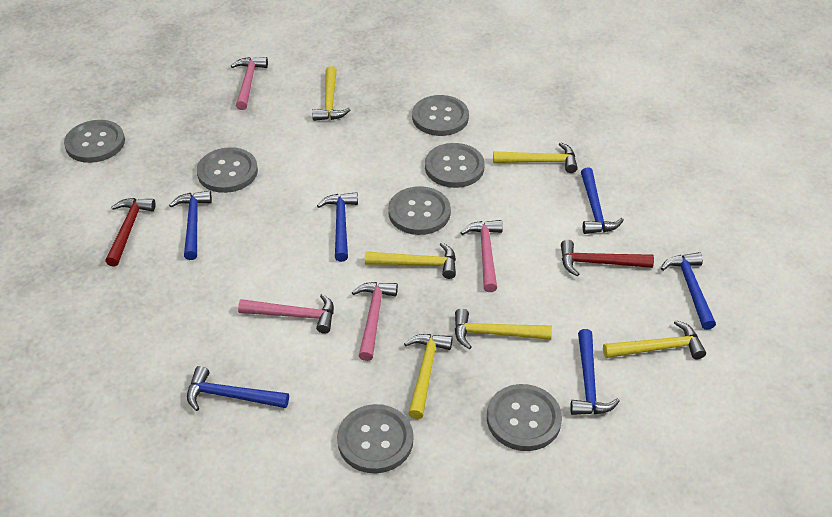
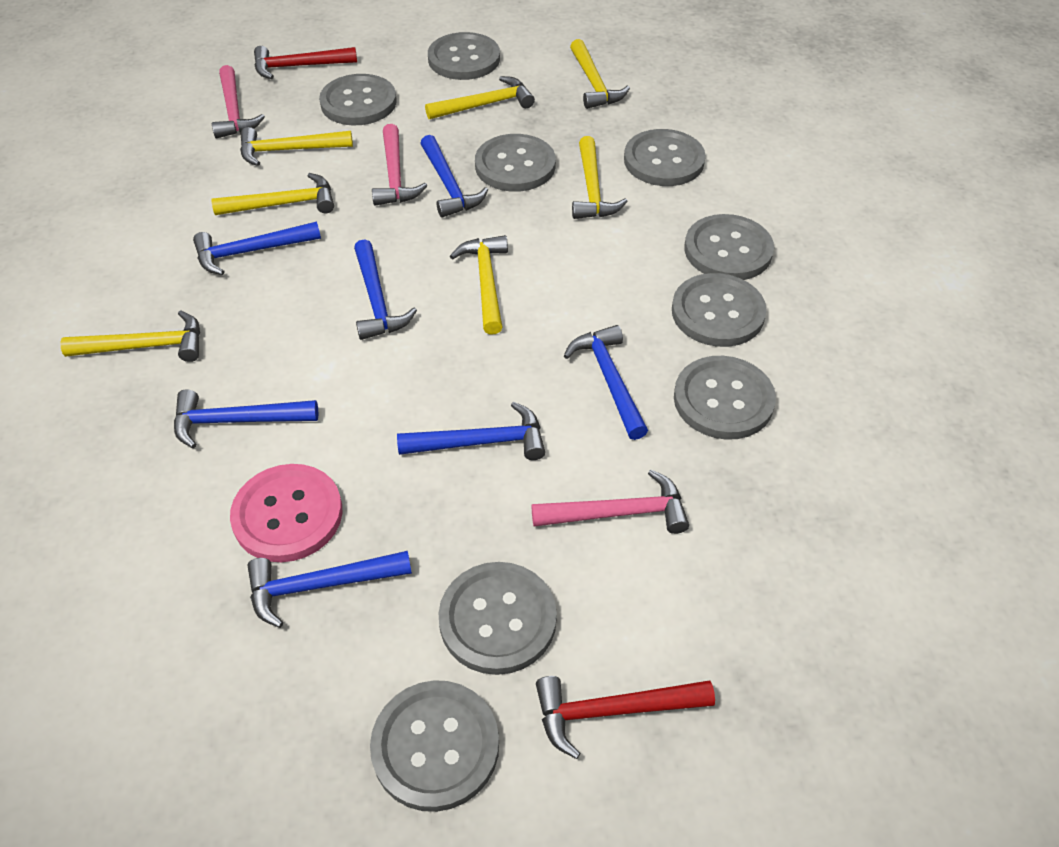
blue hammer: 6 -> 7
grey button: 7 -> 9
pink button: 0 -> 1
pink hammer: 4 -> 3
yellow hammer: 6 -> 7

